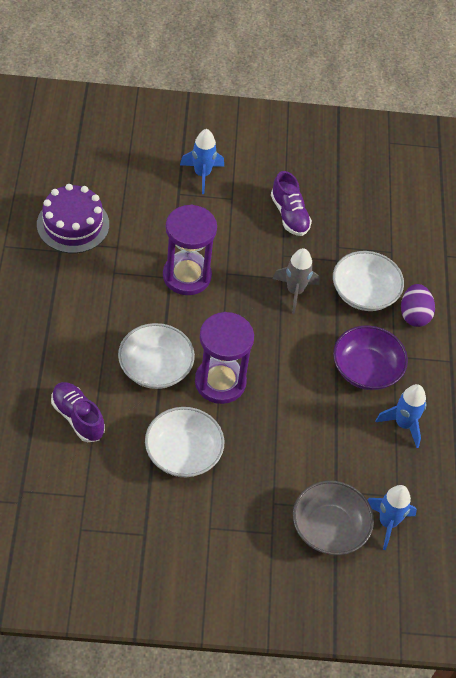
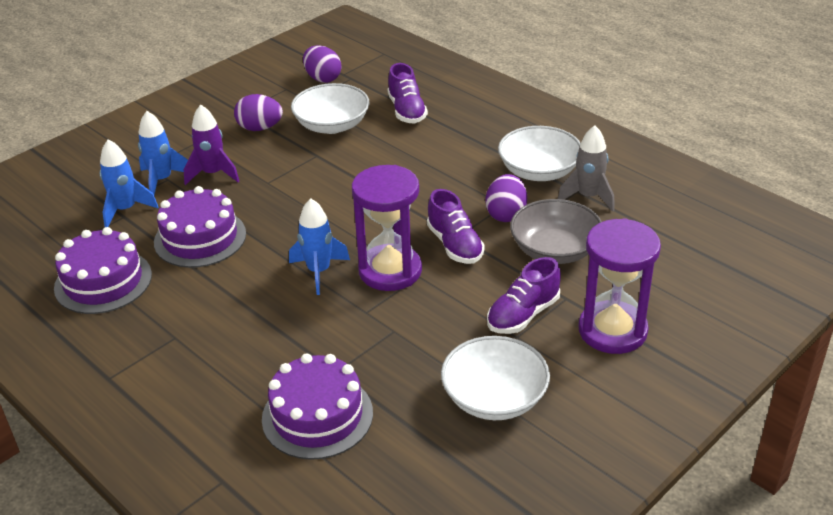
purple bowl: 1 -> 0
purple cake: 1 -> 3
purple egg: 1 -> 3
purple rocket: 0 -> 1
purple shoe: 2 -> 3

